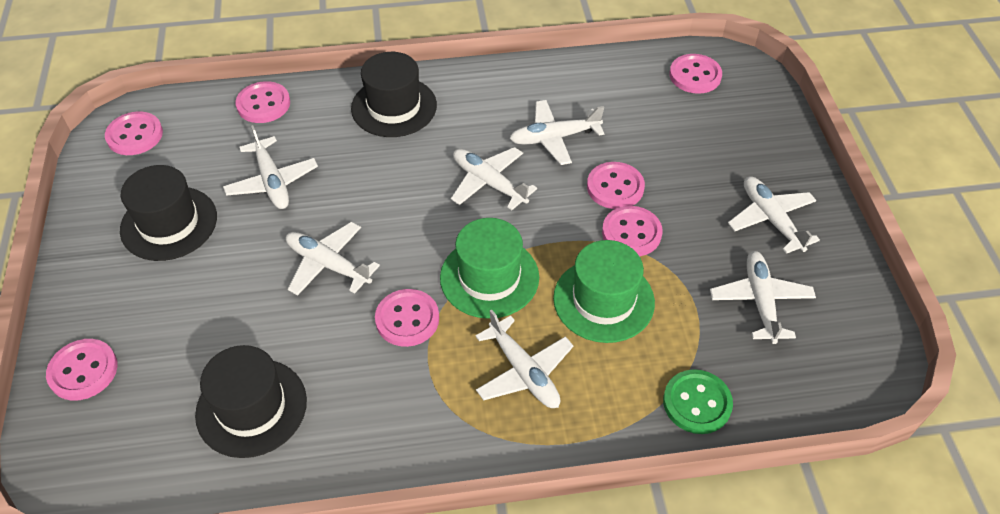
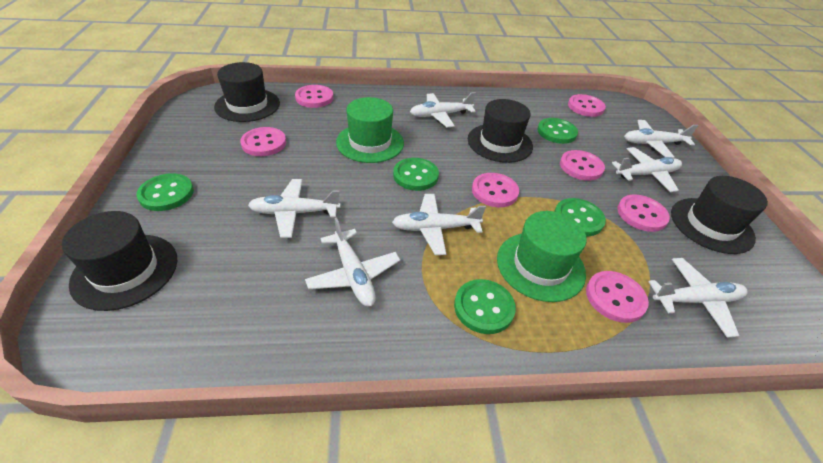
black hat: 3 -> 4
green button: 1 -> 5

